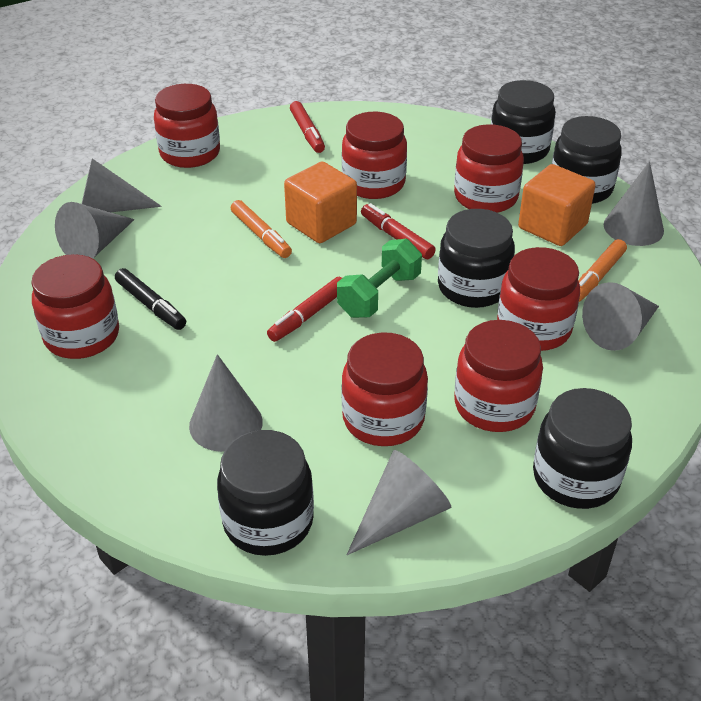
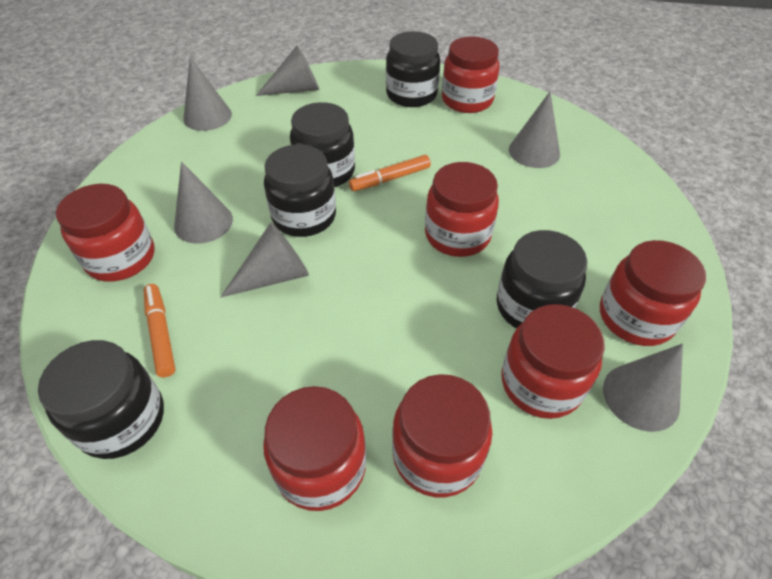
black marker: 1 -> 0
green dumbbell: 1 -> 0
orange cube: 2 -> 0
red marker: 3 -> 0

